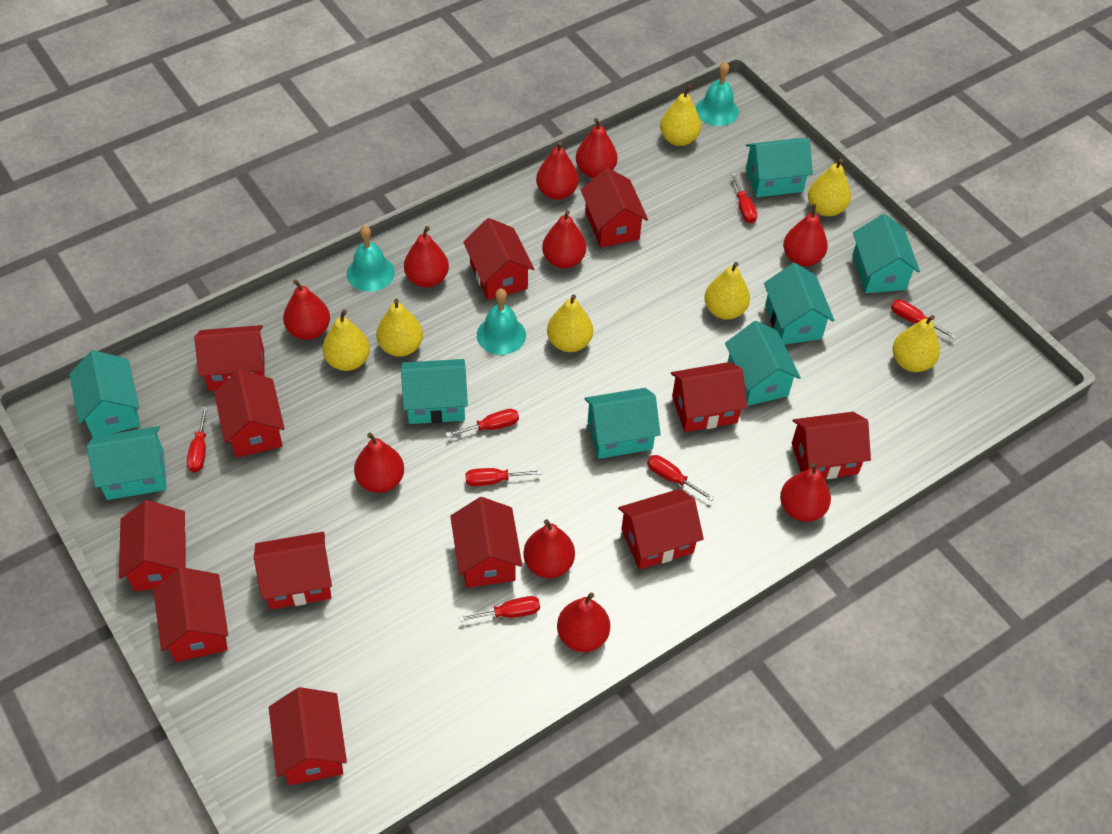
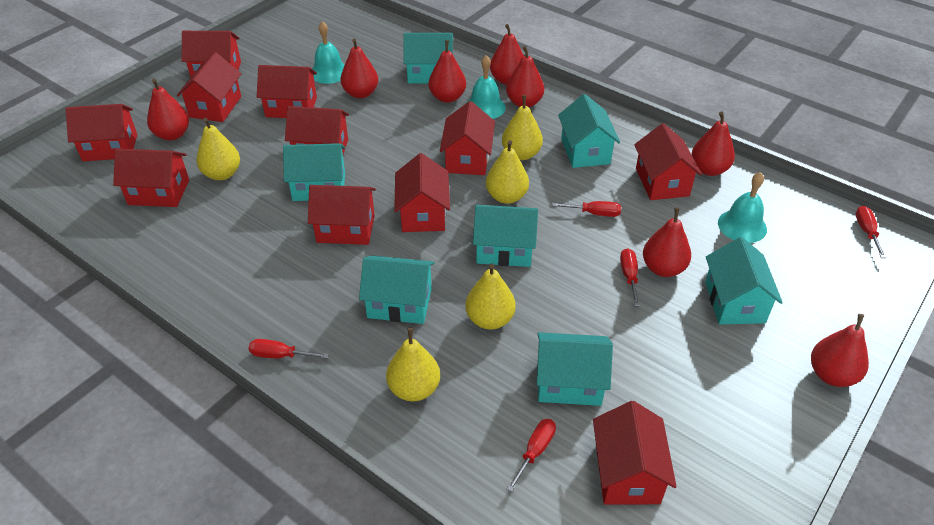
red house: 12 -> 11
red pear: 10 -> 8
red screwdriver: 7 -> 5
turquoise house: 8 -> 7
yellow pear: 7 -> 5

